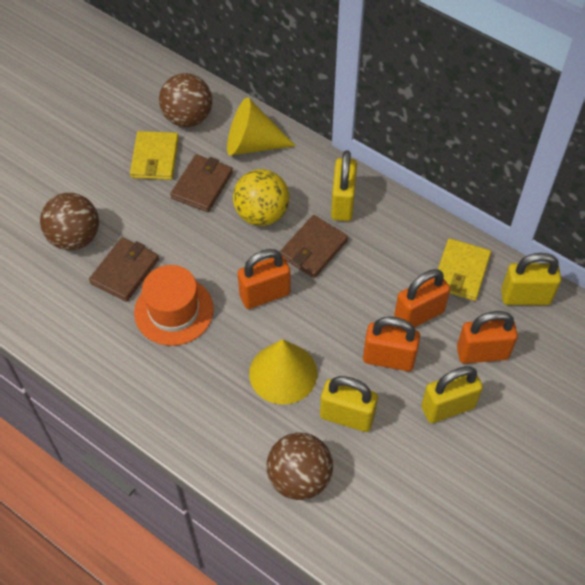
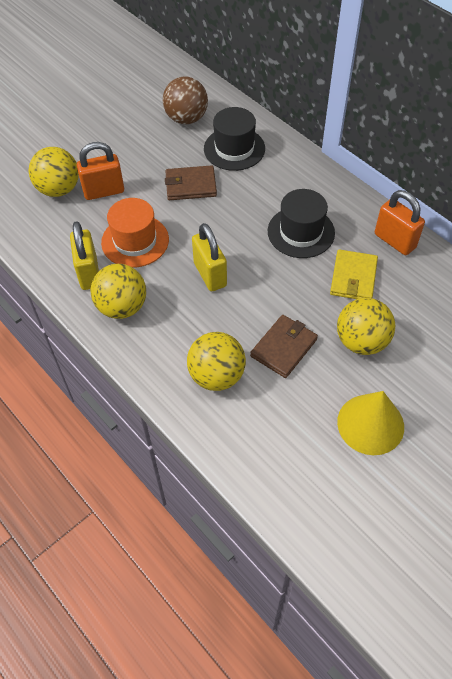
black hat: 0 -> 2
brown ball: 3 -> 1
brown wallet: 3 -> 2
orange padlock: 4 -> 2
yellow ball: 1 -> 4
yellow cone: 2 -> 1
yellow padlock: 4 -> 2
yellow wallet: 2 -> 1

